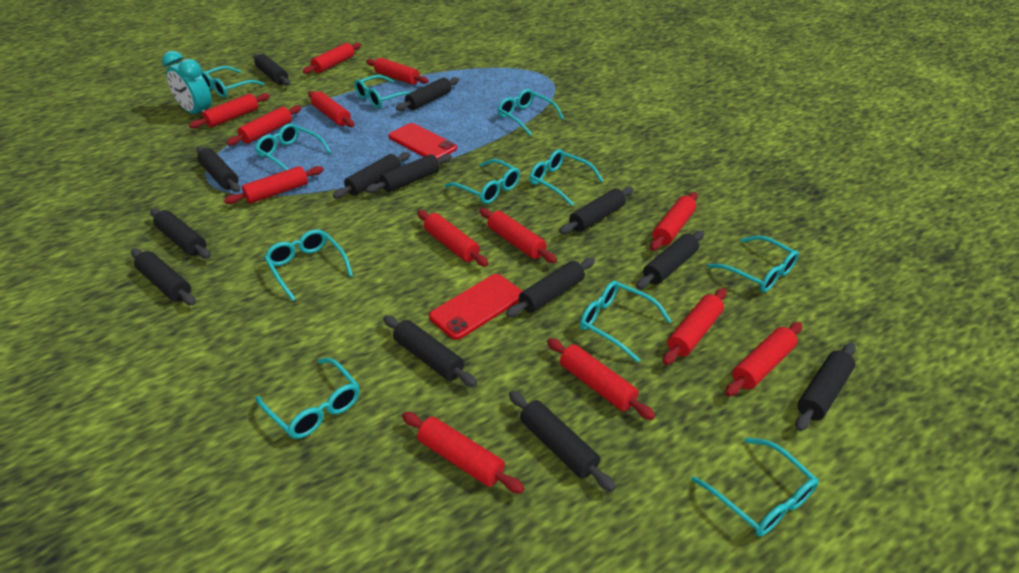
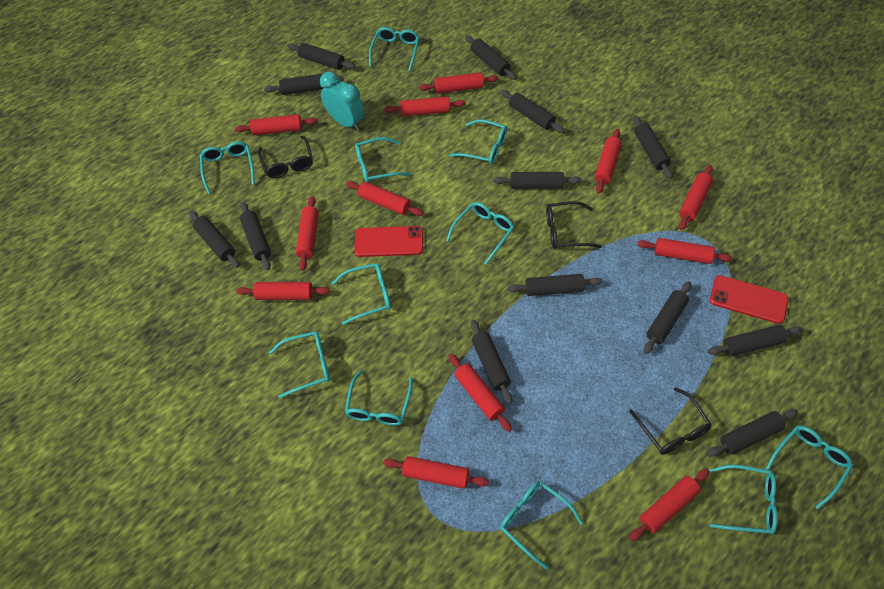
black glasses: 0 -> 3
red rolling pin: 13 -> 12

